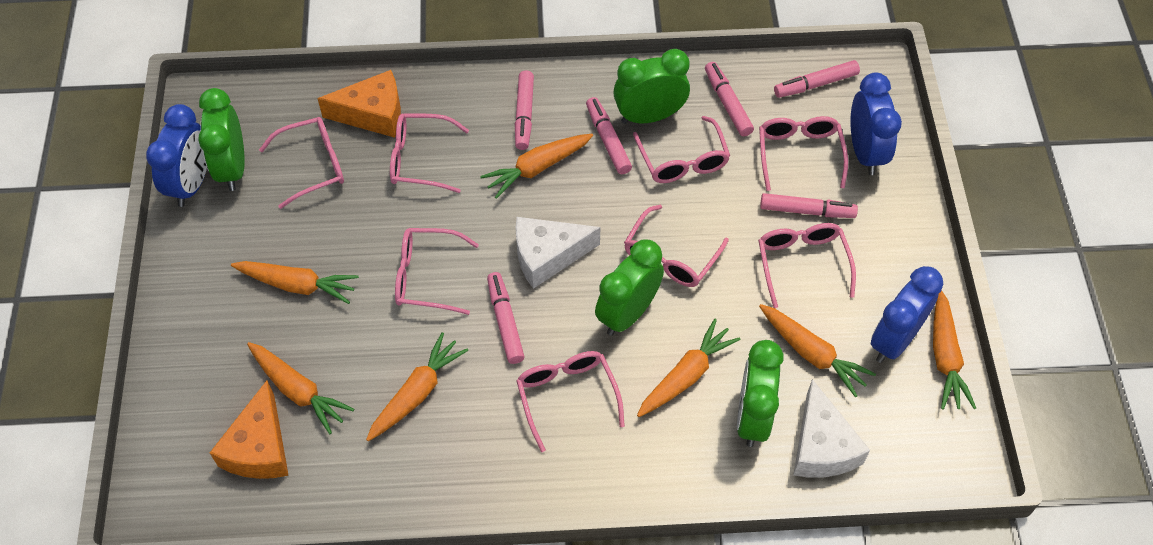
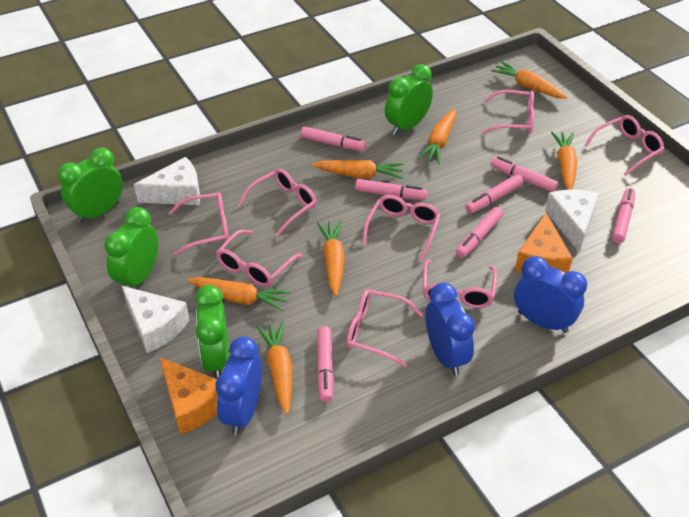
pink marker: 6 -> 7
white cheese: 2 -> 3

